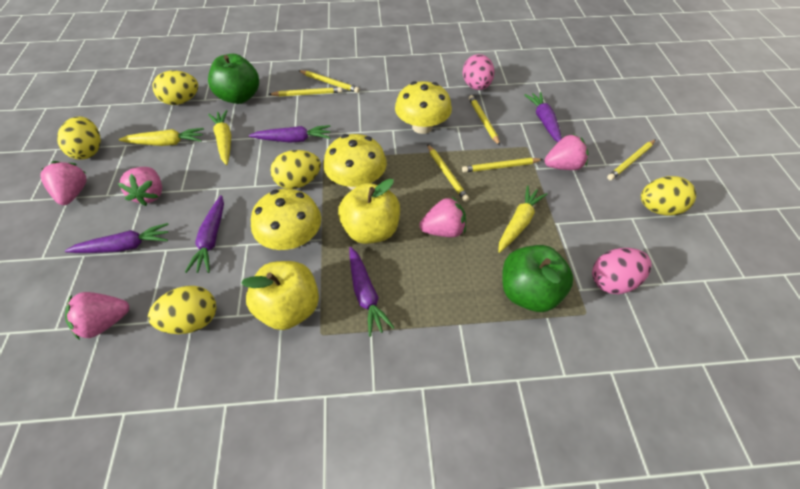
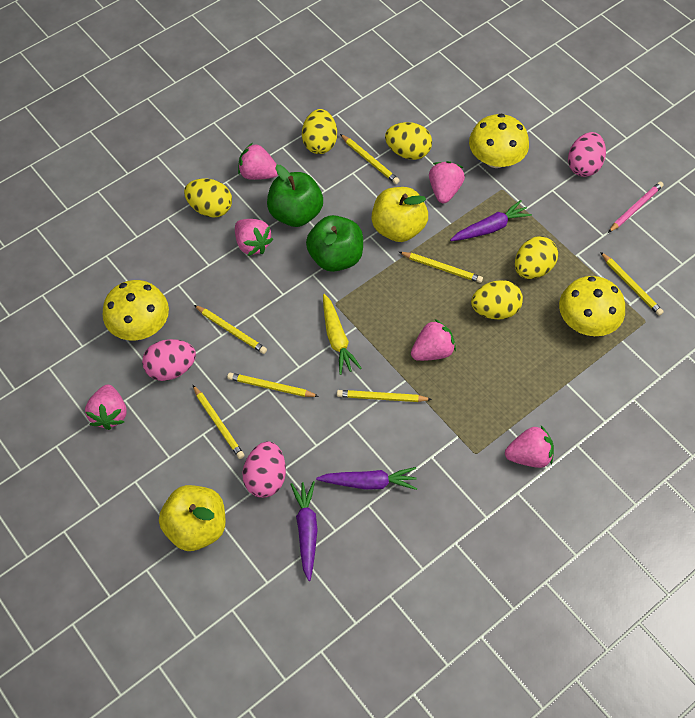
pink egg: 2 -> 3
pink pencil: 0 -> 1
pink strawberry: 5 -> 6
purple carrot: 5 -> 3
yellow carrot: 3 -> 1
yellow pencil: 6 -> 7

